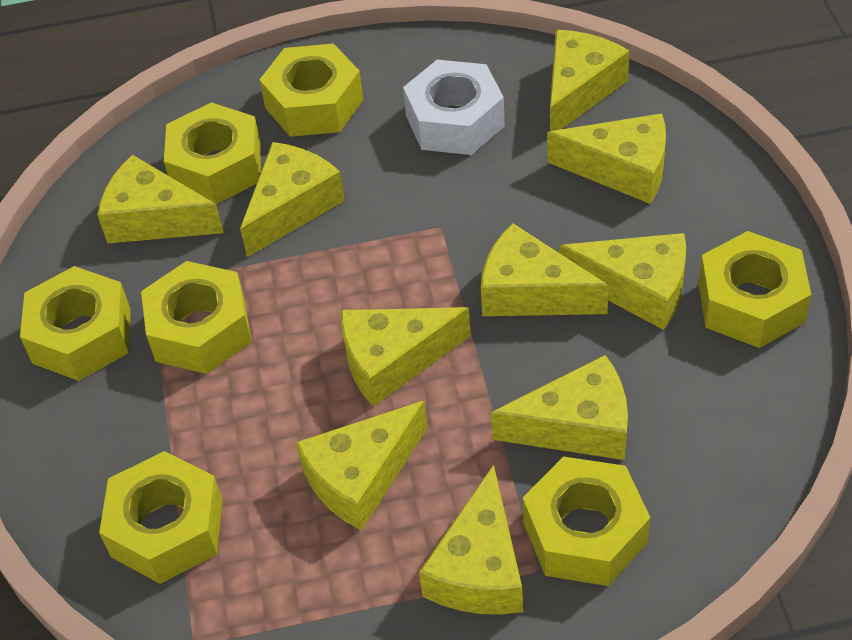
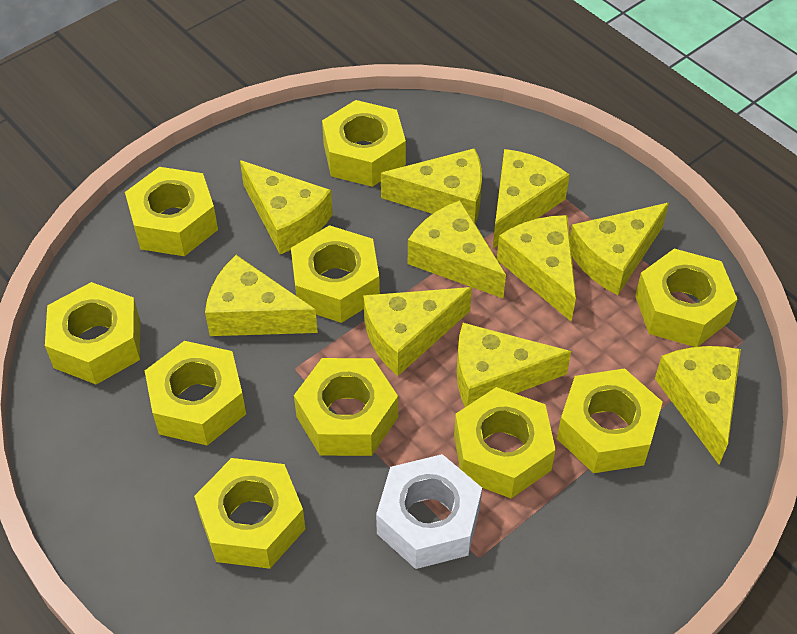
yellow nut: 7 -> 10

